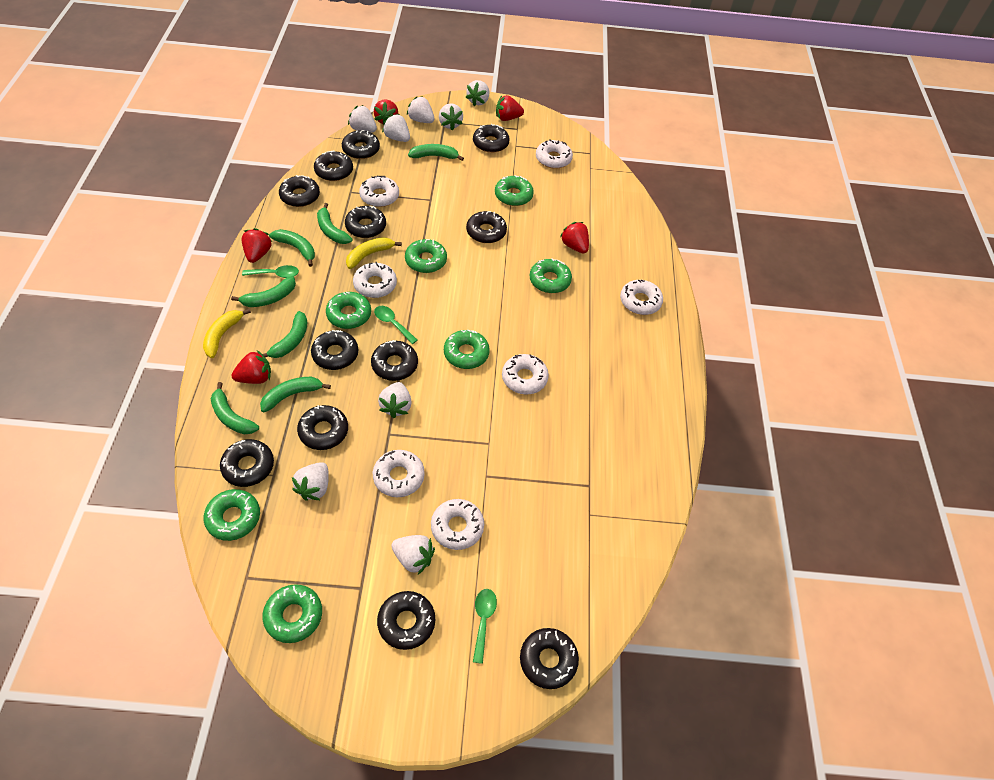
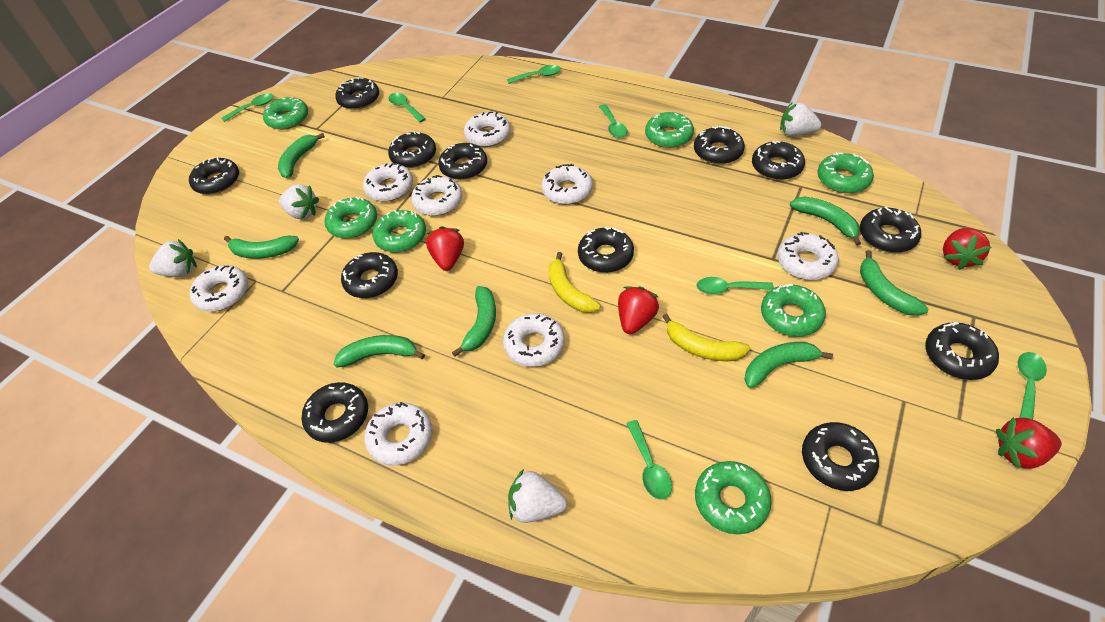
green spoon: 3 -> 7
red strawberry: 5 -> 4
white donut: 7 -> 8
white strawberry: 8 -> 4

